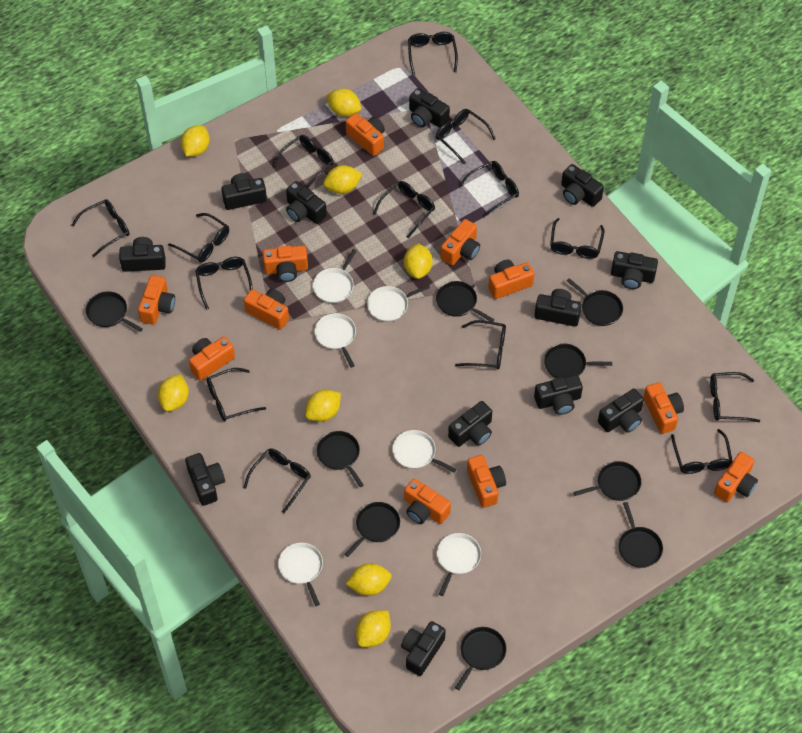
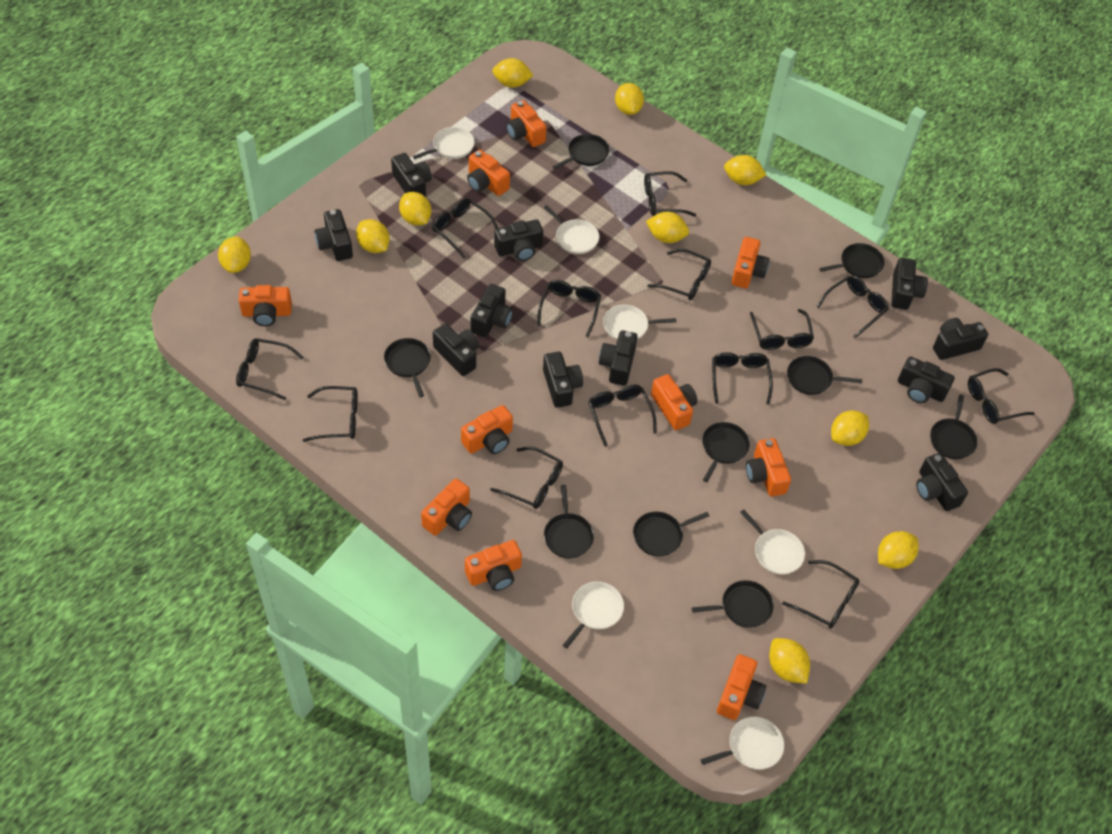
black camera: 12 -> 11
black glasses: 14 -> 13
orange camera: 11 -> 10
yellow lemon: 8 -> 10

